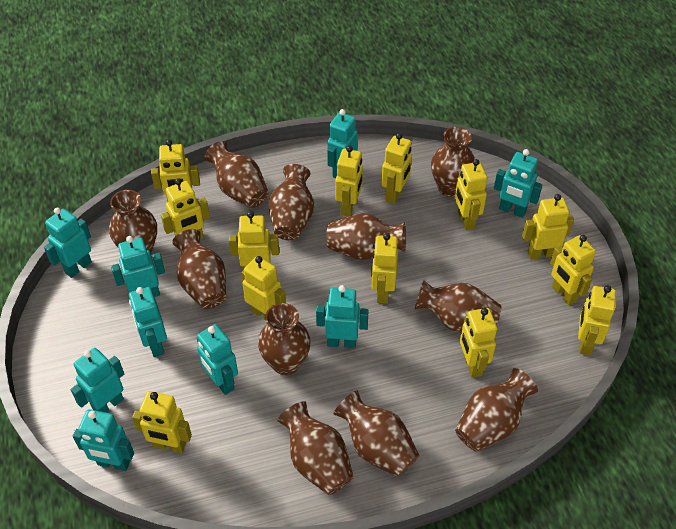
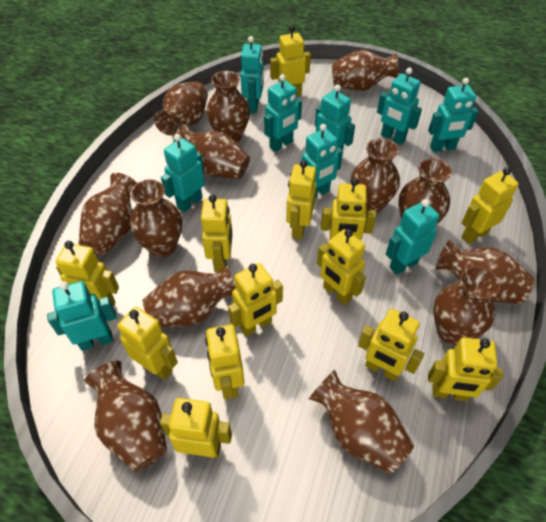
brown vase: 11 -> 13

